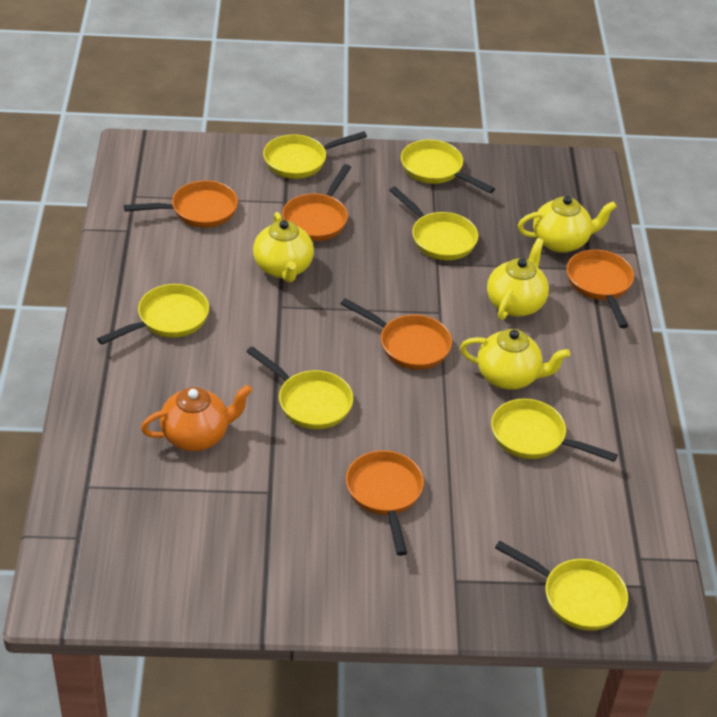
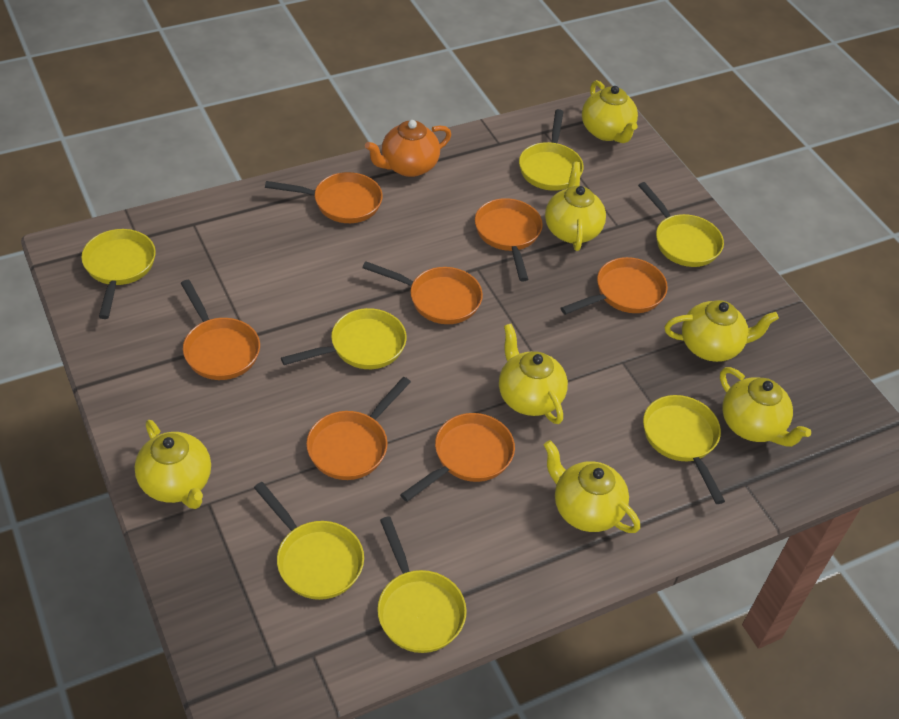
orange pan: 5 -> 7
yellow teapot: 4 -> 7

